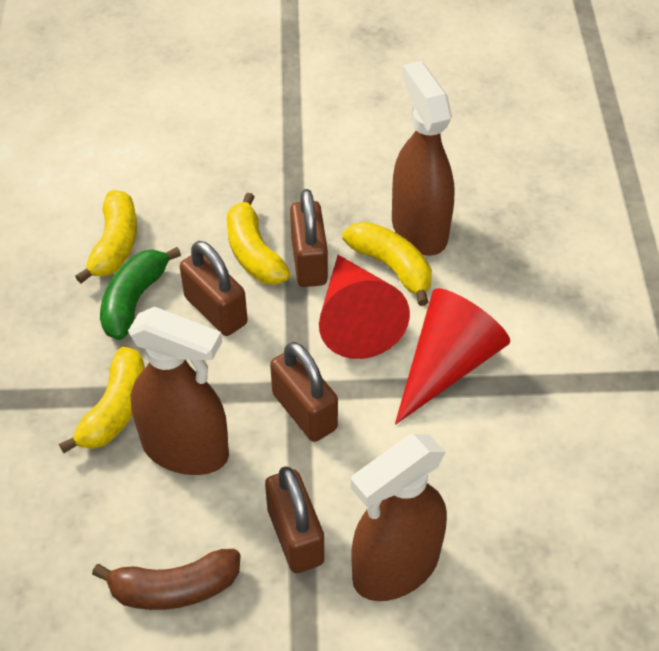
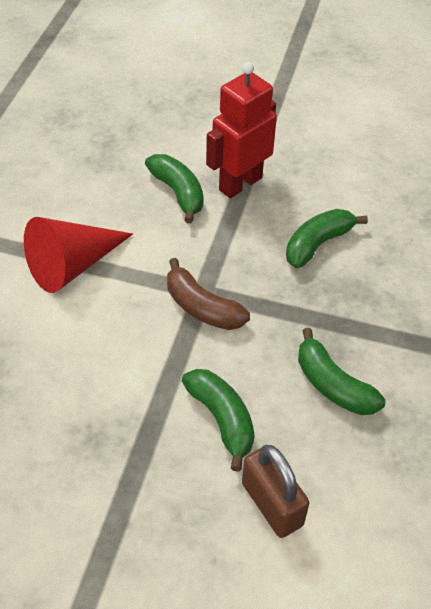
brown padlock: 4 -> 1
brown spray bottle: 3 -> 0
green banana: 1 -> 4
red cone: 2 -> 1
red robot: 0 -> 1
yellow banana: 4 -> 0

